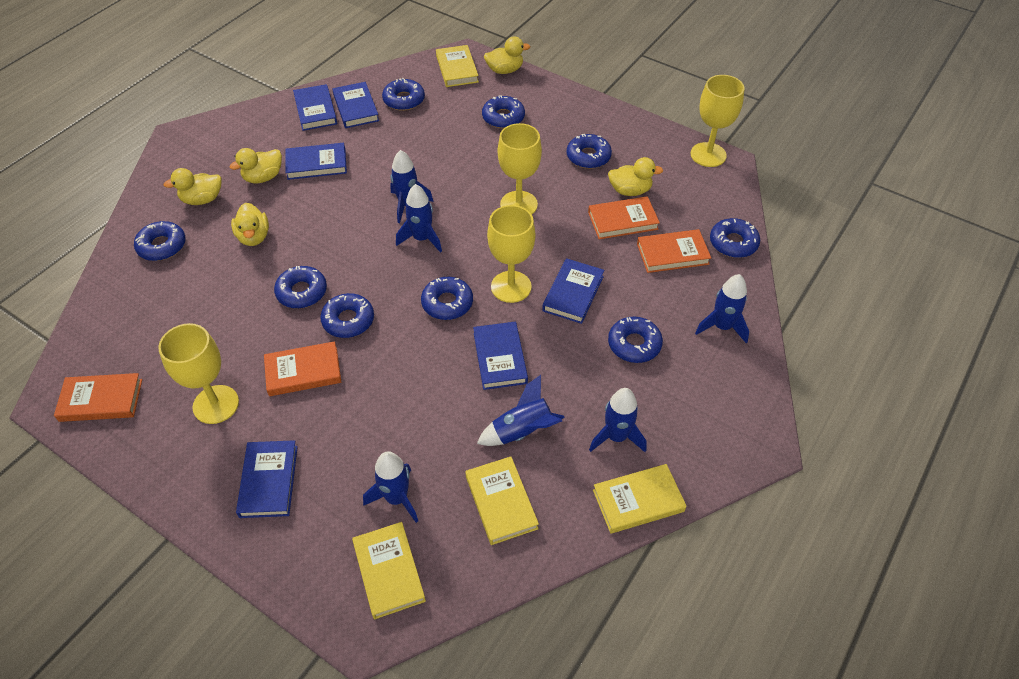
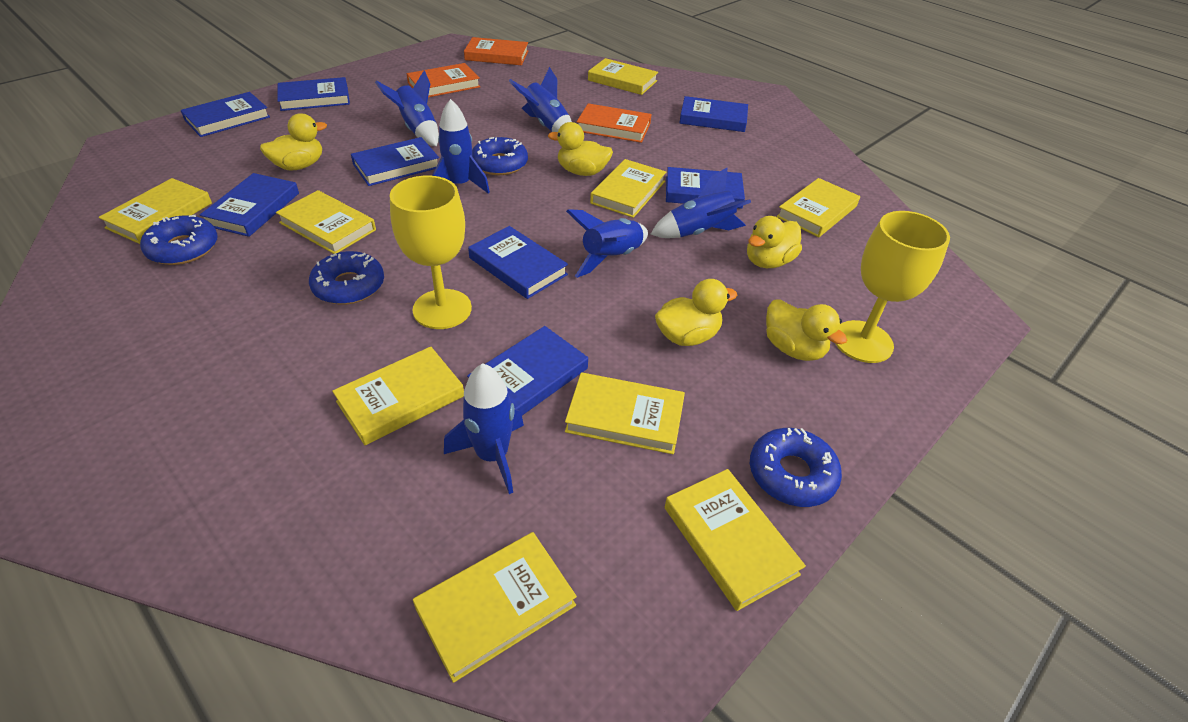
blue book: 6 -> 8
blue donut: 9 -> 4
orange book: 4 -> 3
yellow book: 4 -> 9
yellow goblet: 4 -> 2

